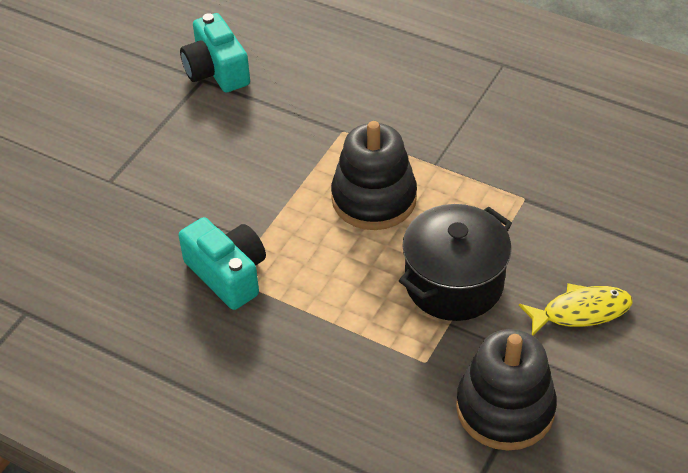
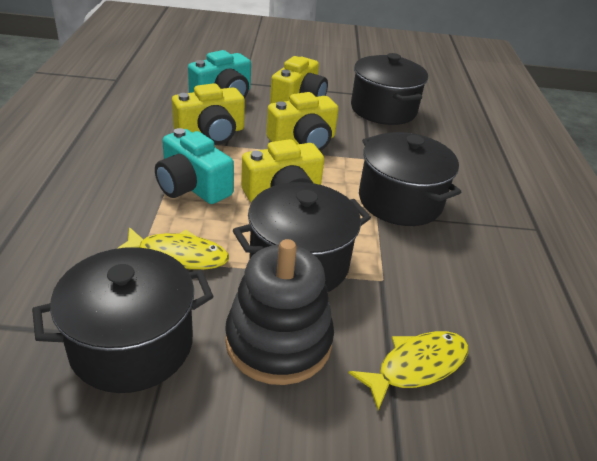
black pot: 1 -> 4
black stacking toy: 2 -> 1
yellow camera: 0 -> 4
yellow fish: 1 -> 2

